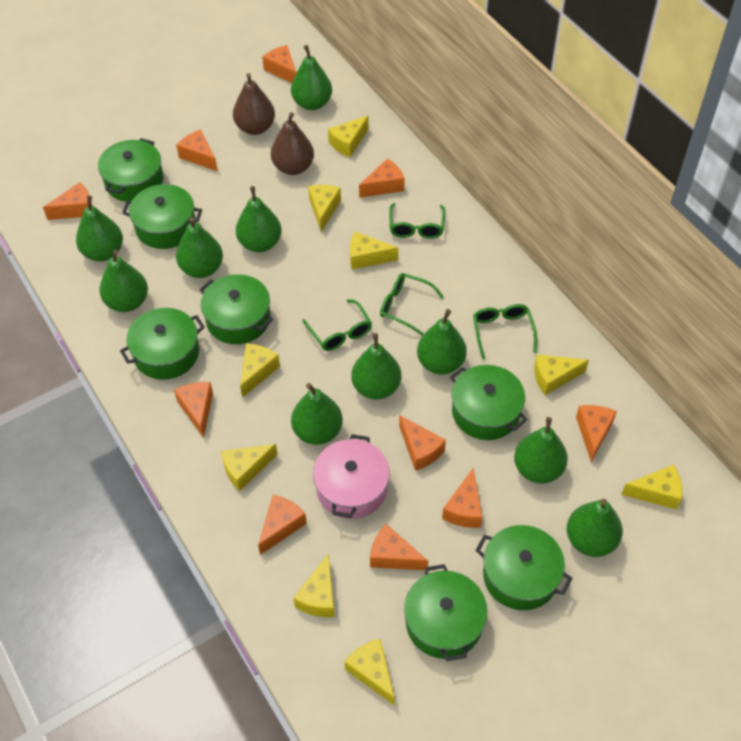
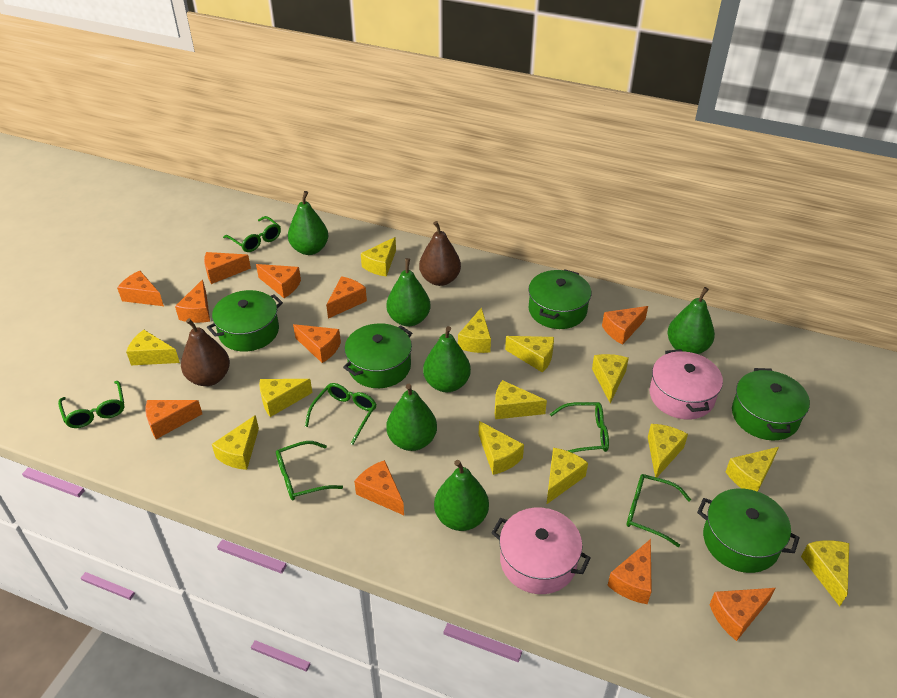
green glasses: 4 -> 6
green pear: 10 -> 6
green pot: 7 -> 5
orange cheese: 10 -> 11
pink pot: 1 -> 2
yellow cheese: 9 -> 13

